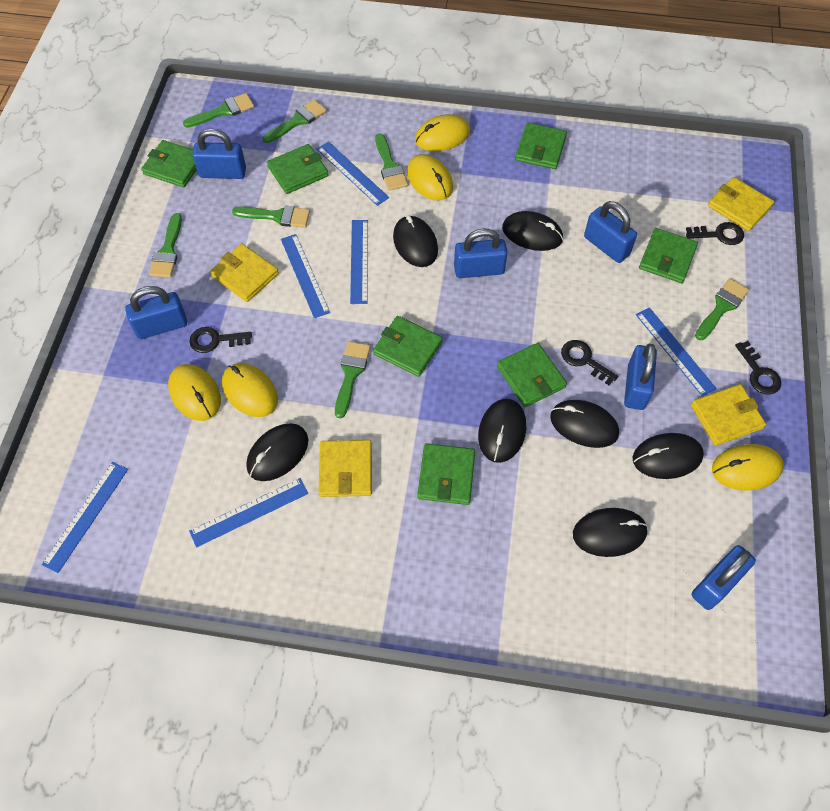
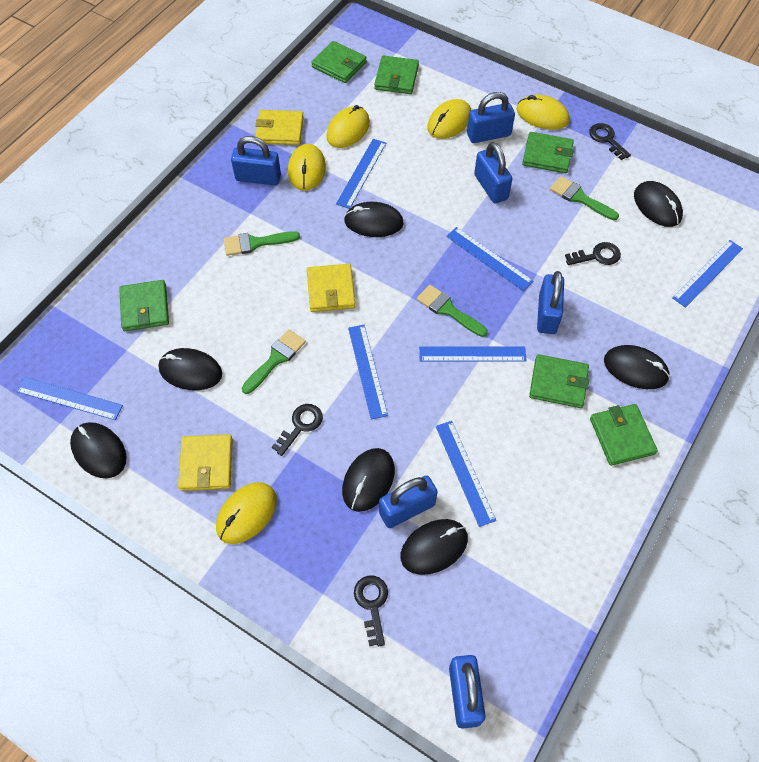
blue ruler: 6 -> 7
green brush: 7 -> 4
green wallet: 7 -> 6
yellow wallet: 4 -> 3

